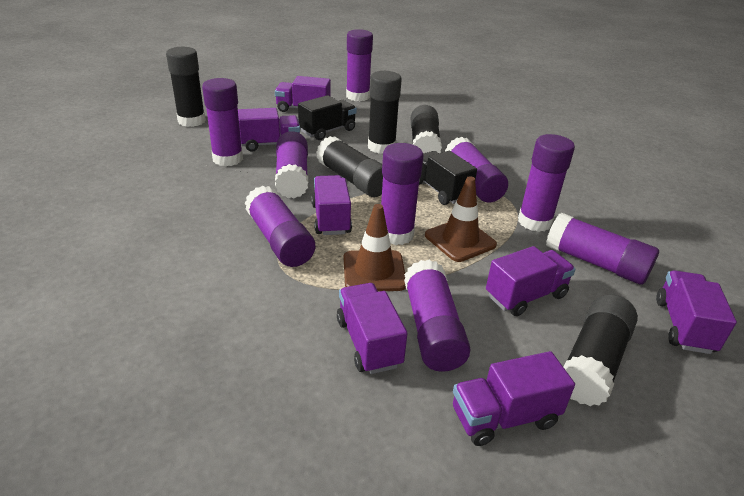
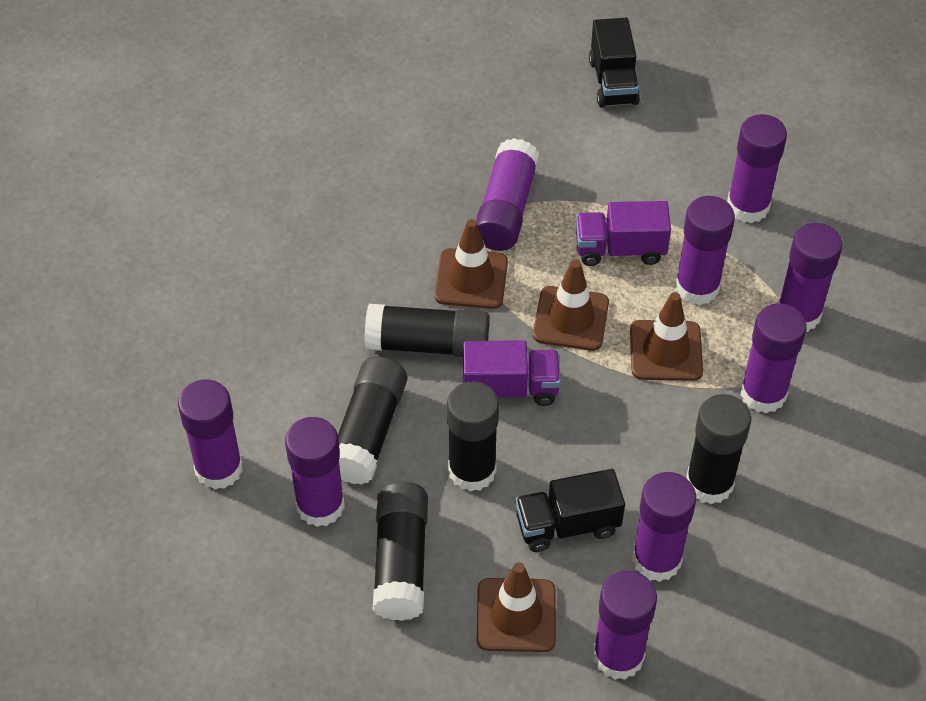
brown traffic cone: 2 -> 4
purple truck: 7 -> 2

